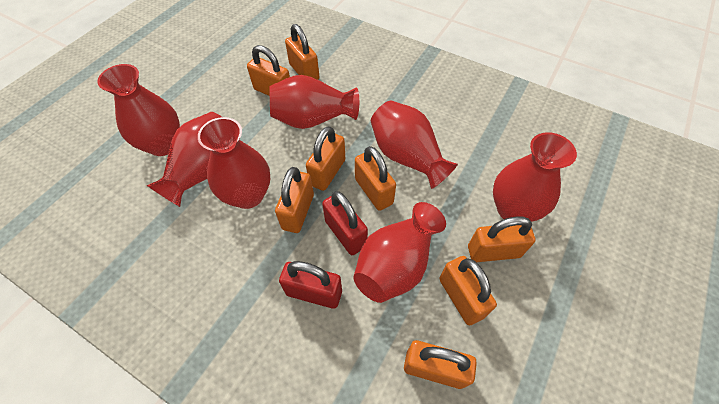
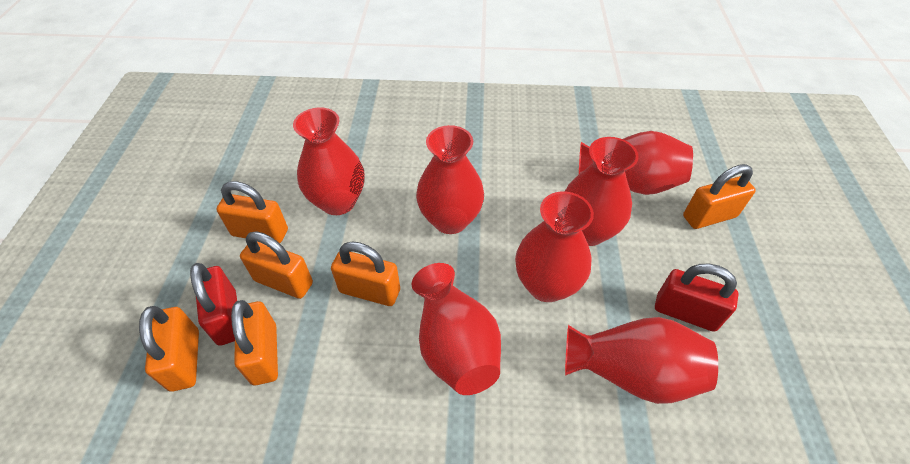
orange padlock: 8 -> 6

